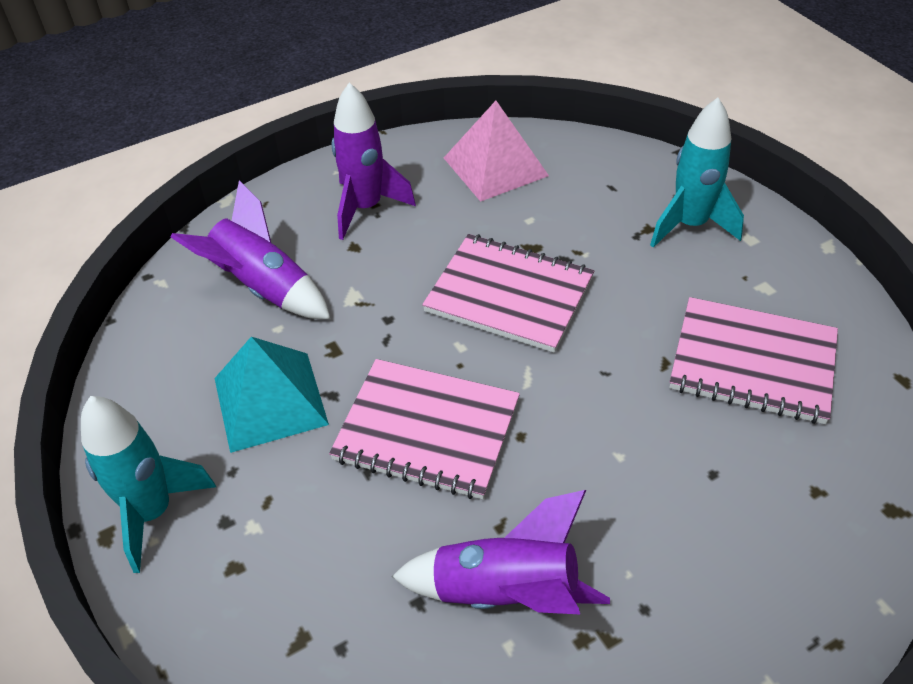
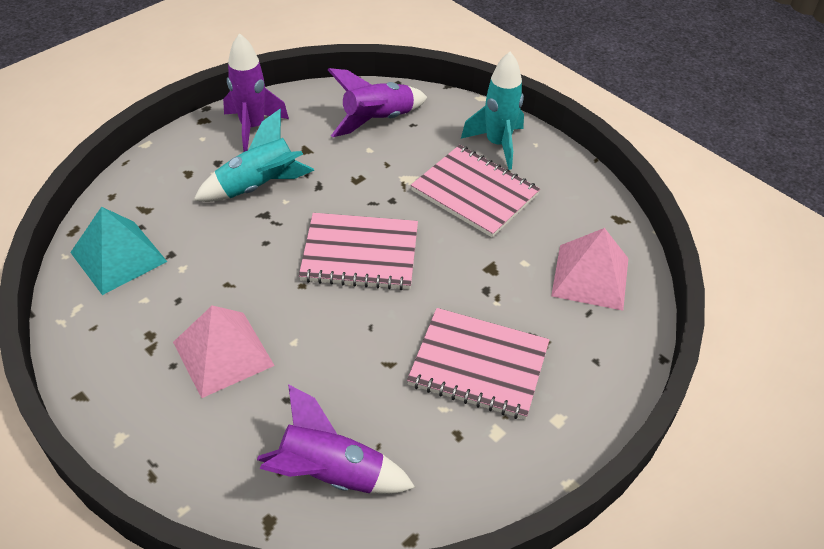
pink pyramid: 1 -> 2

